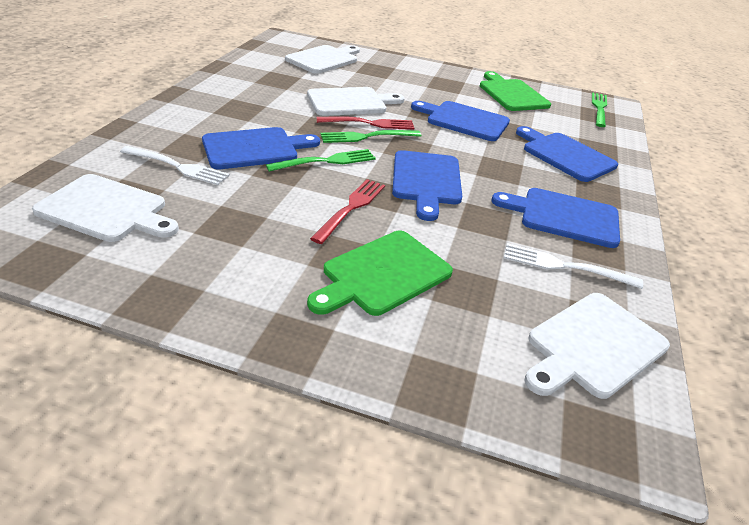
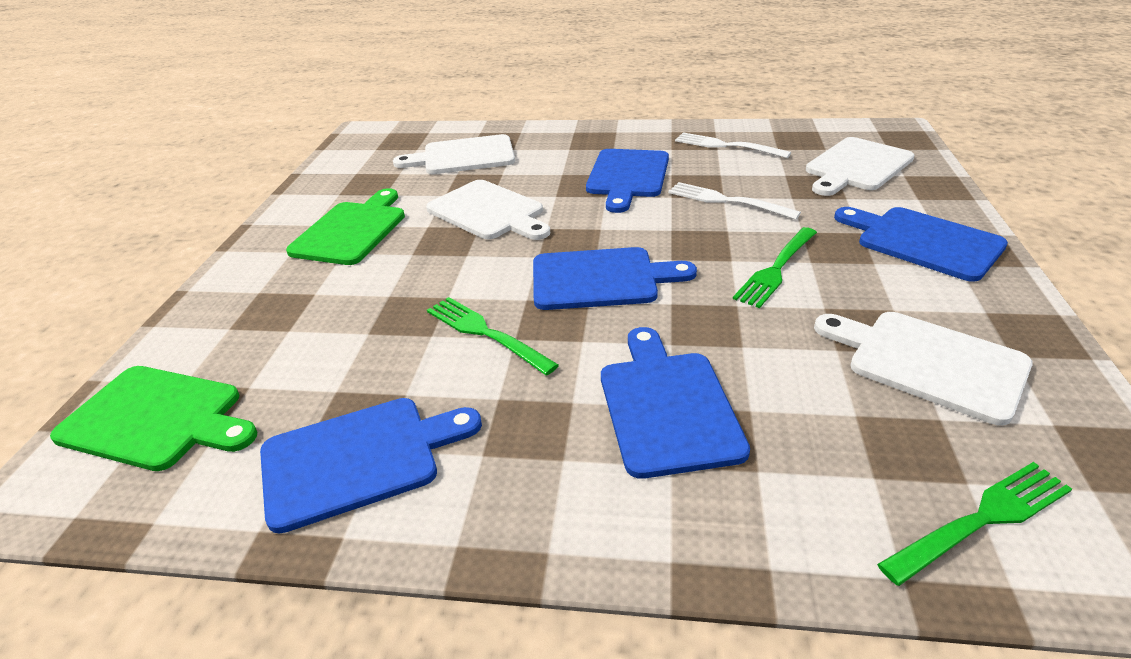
red fork: 2 -> 0

